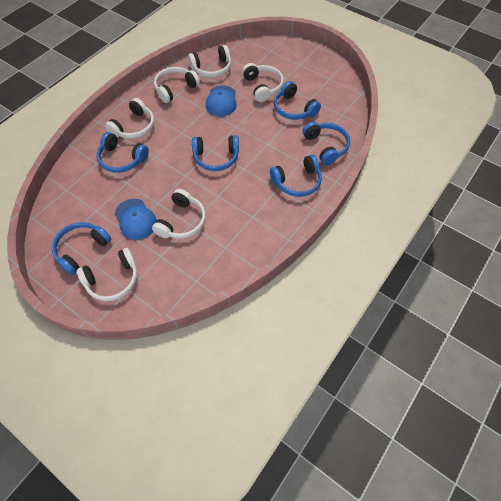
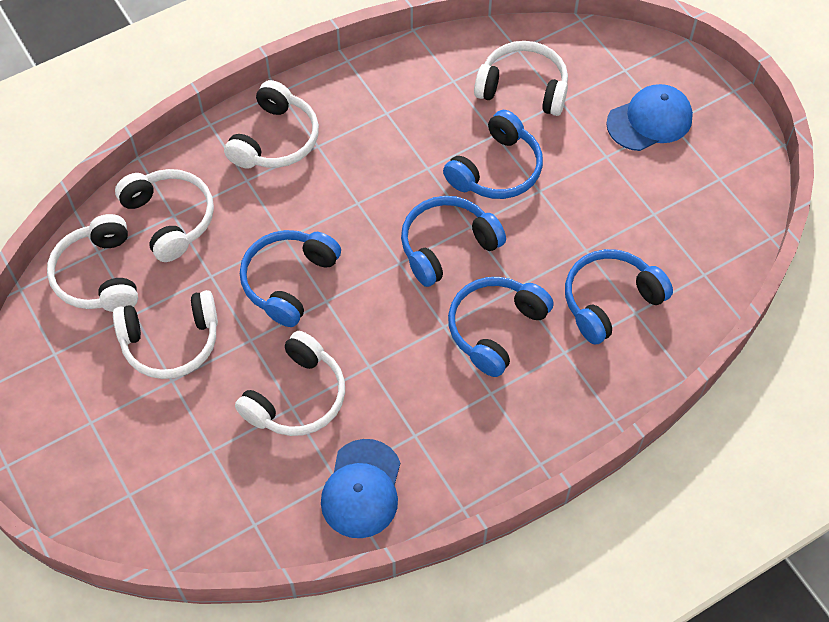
blue headphones: 6 -> 5

